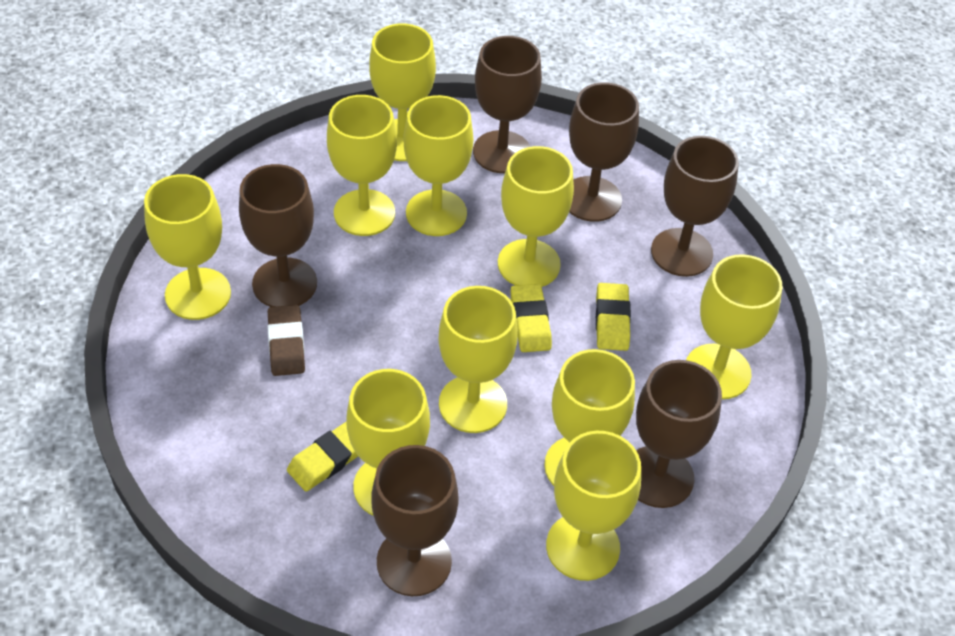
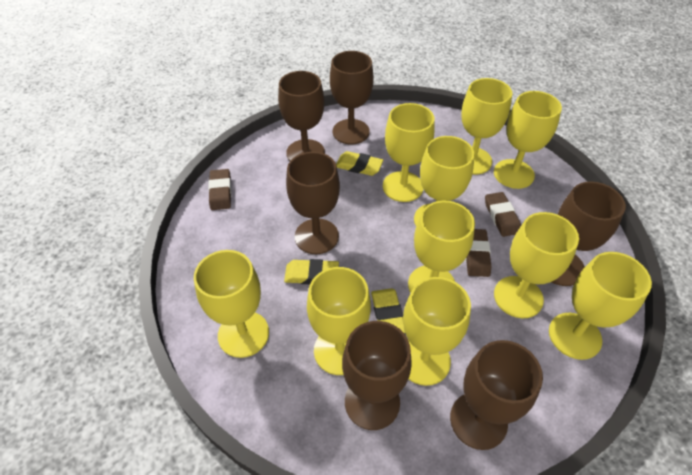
brown eraser: 1 -> 3

